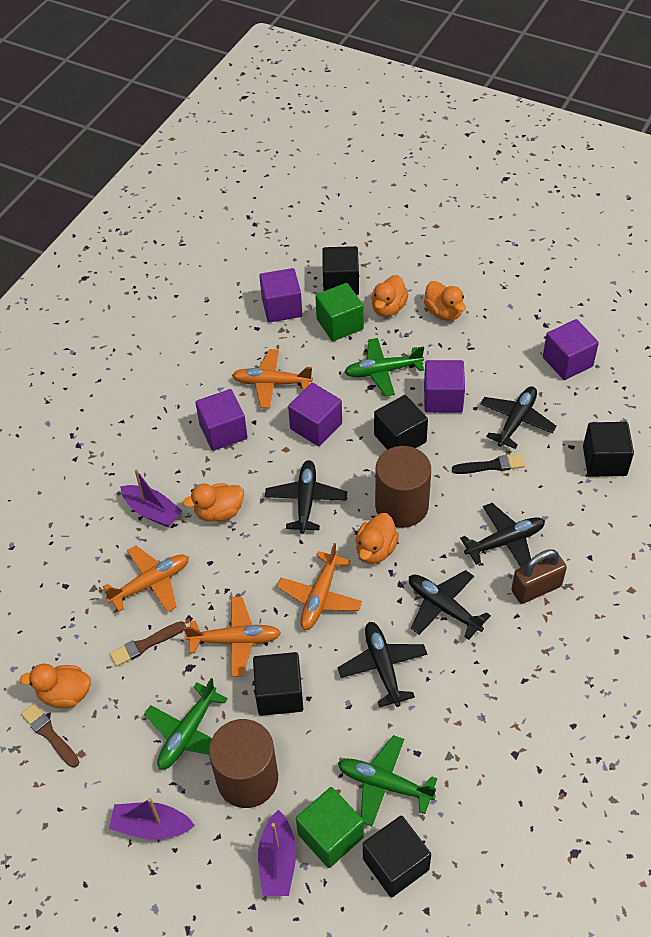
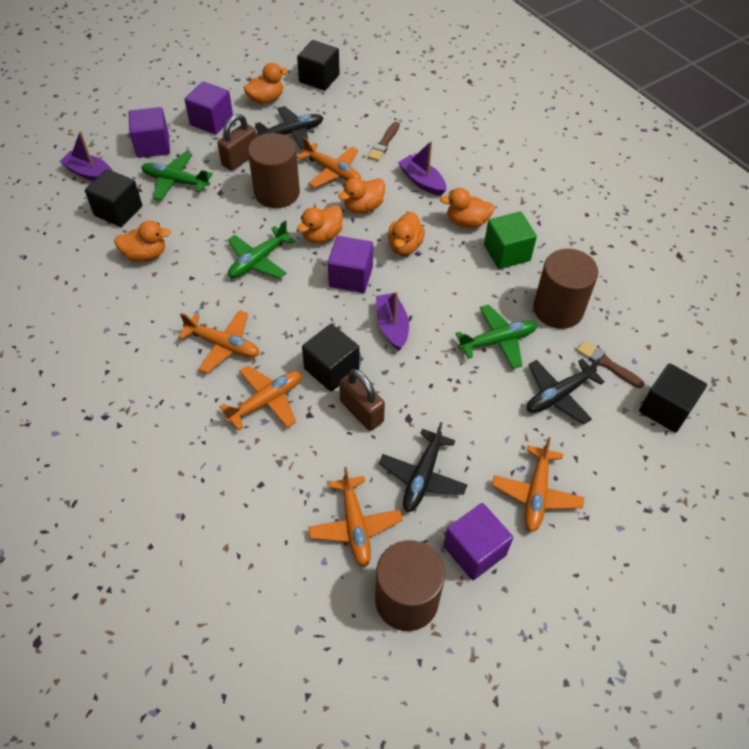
black brush: 1 -> 0
black cube: 5 -> 4
black plane: 5 -> 3
brown cylinder: 2 -> 3
brown padlock: 1 -> 2
green cube: 2 -> 1
orange duck: 5 -> 6
orange plane: 4 -> 5
purple cube: 5 -> 4

